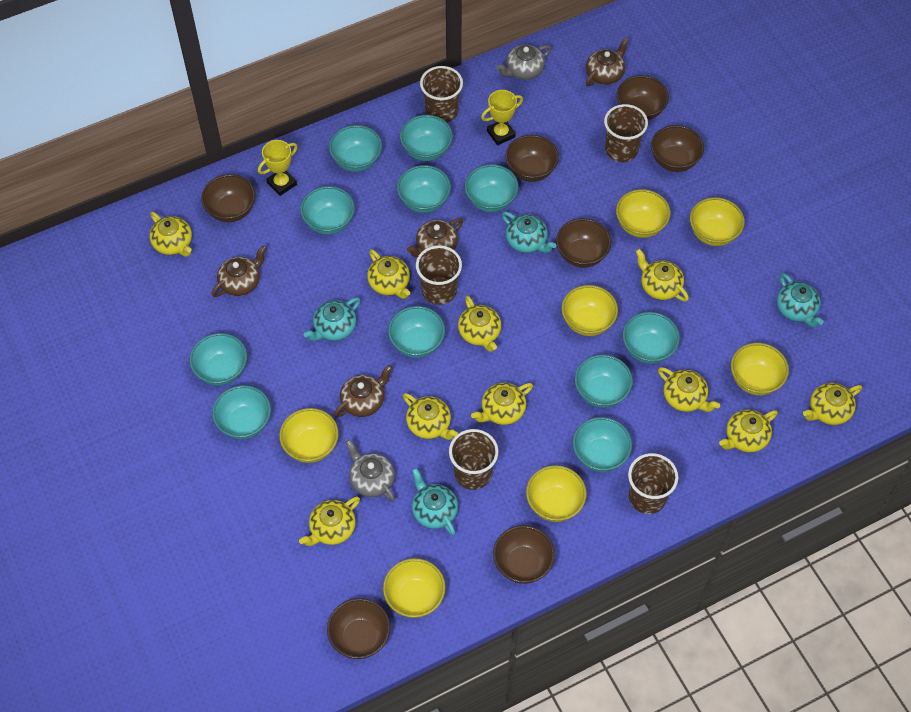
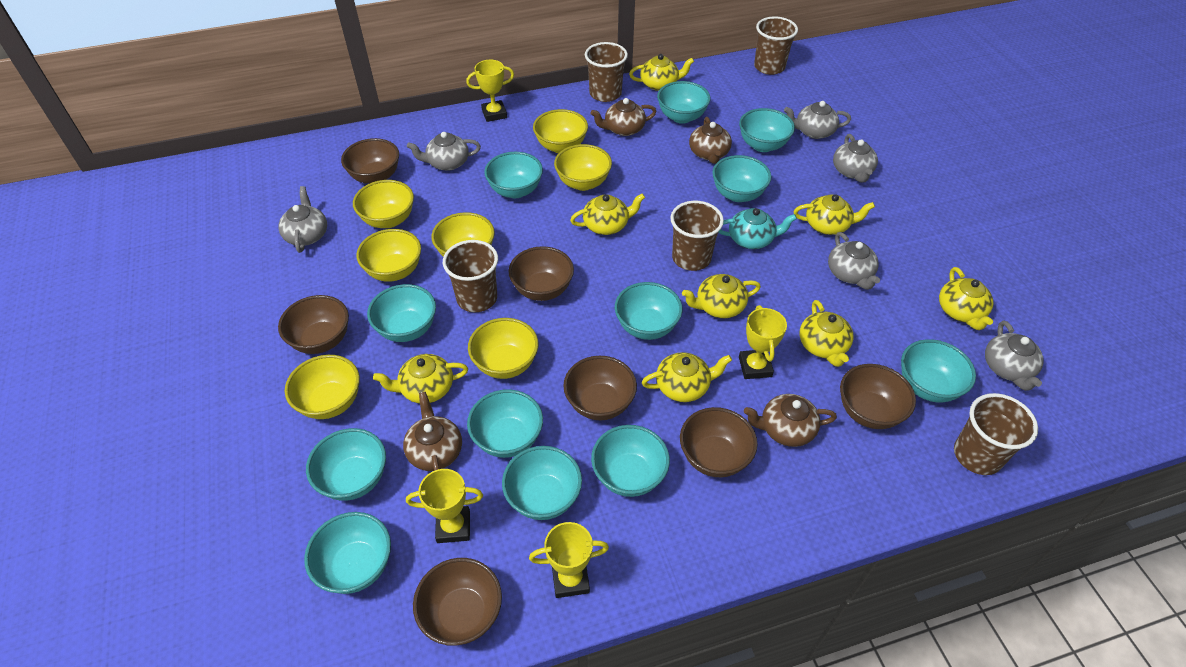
grey teapot: 2 -> 6
turquoise bowl: 11 -> 12
turquoise teapot: 4 -> 1
yellow teapot: 10 -> 8
yellow trophy: 2 -> 4

